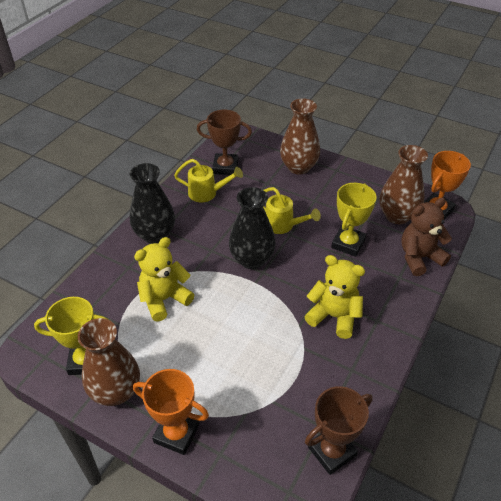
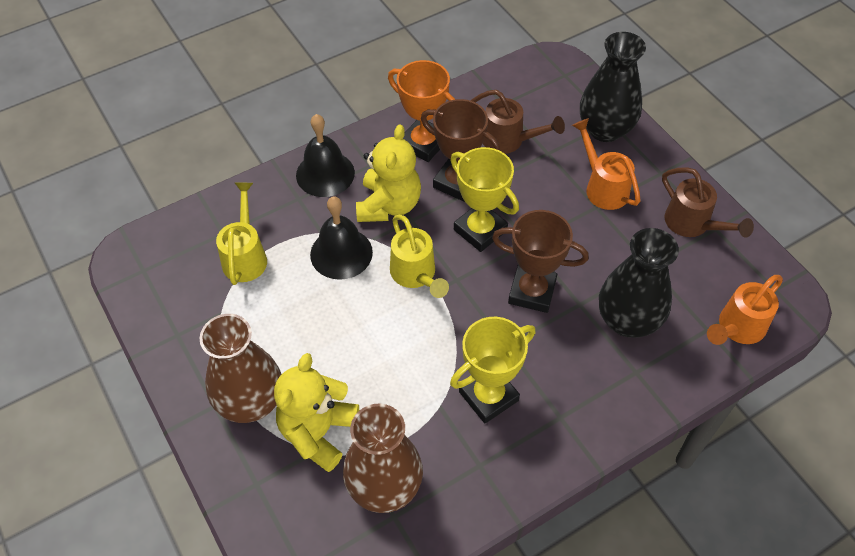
black bell: 0 -> 2
brown teddy bear: 1 -> 0
brown vase: 3 -> 2
brown watering can: 0 -> 2
orange trophy: 2 -> 1
orange watering can: 0 -> 2

